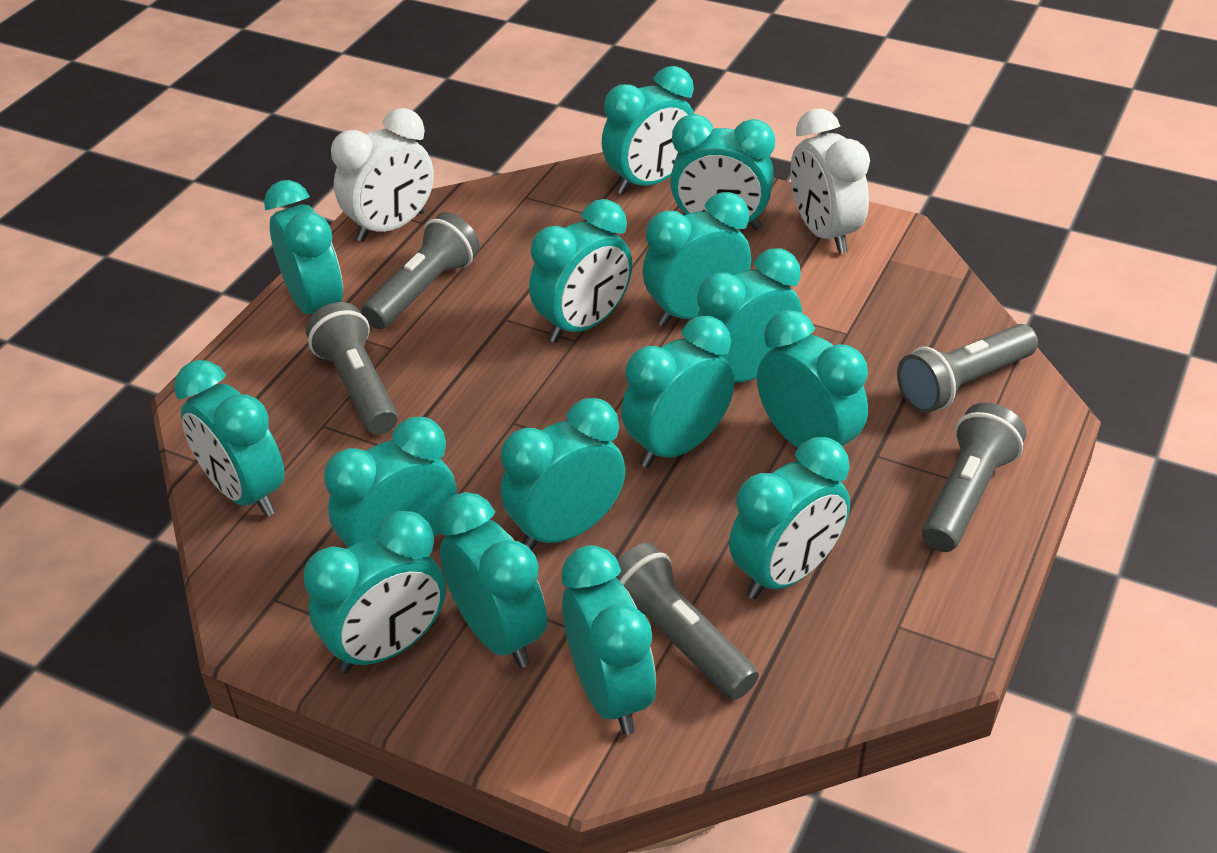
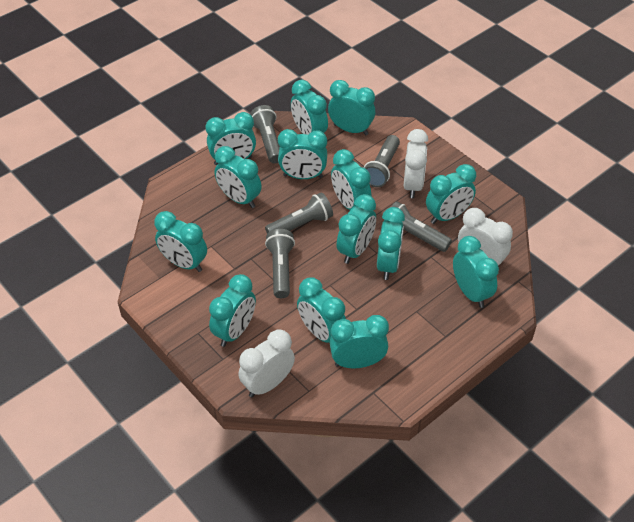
turquoise clock: 15 -> 14
white clock: 2 -> 3

